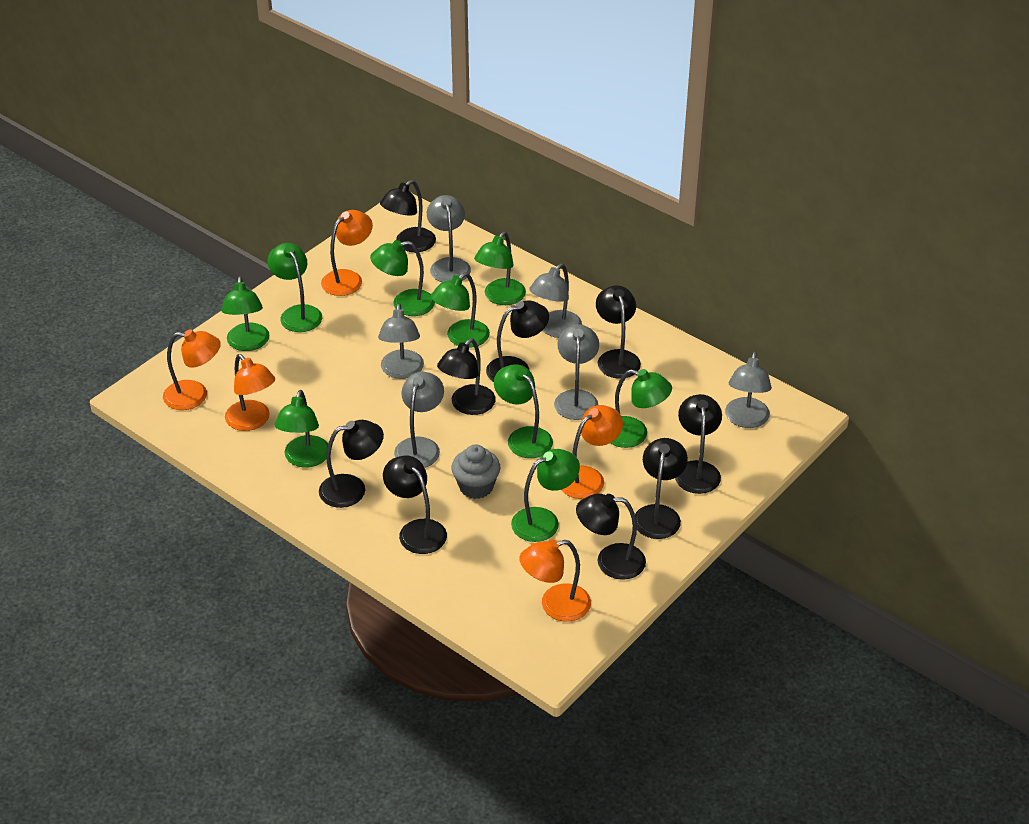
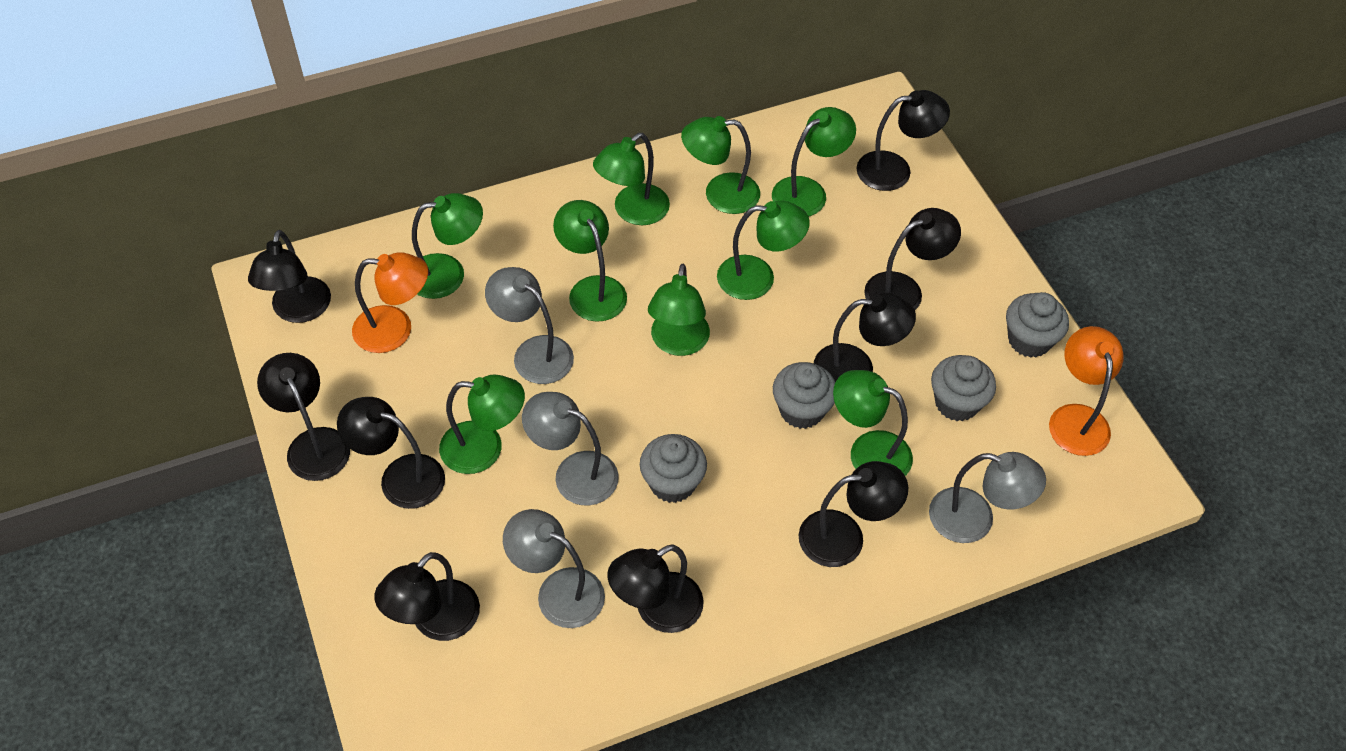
grey cupcake: 1 -> 4
grey lamp: 6 -> 4
orange lamp: 5 -> 2

